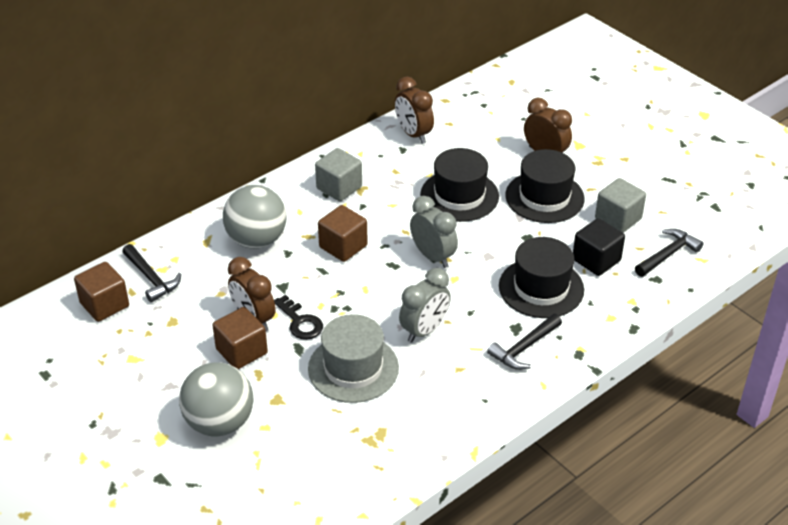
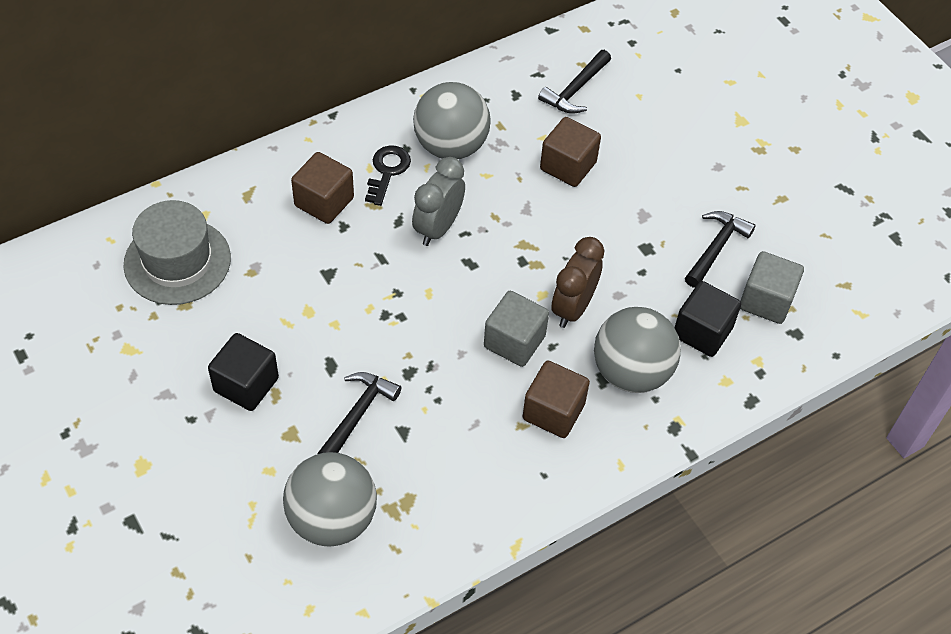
black cube: 1 -> 2
black hat: 3 -> 0
brown clock: 3 -> 1
grey ball: 2 -> 3
grey clock: 2 -> 1

